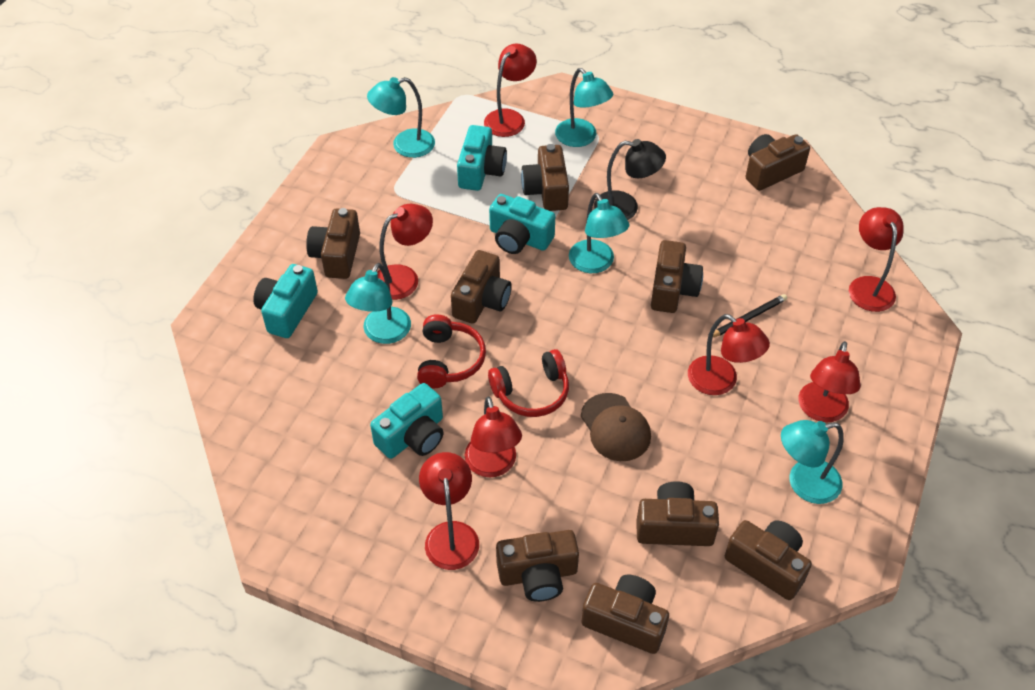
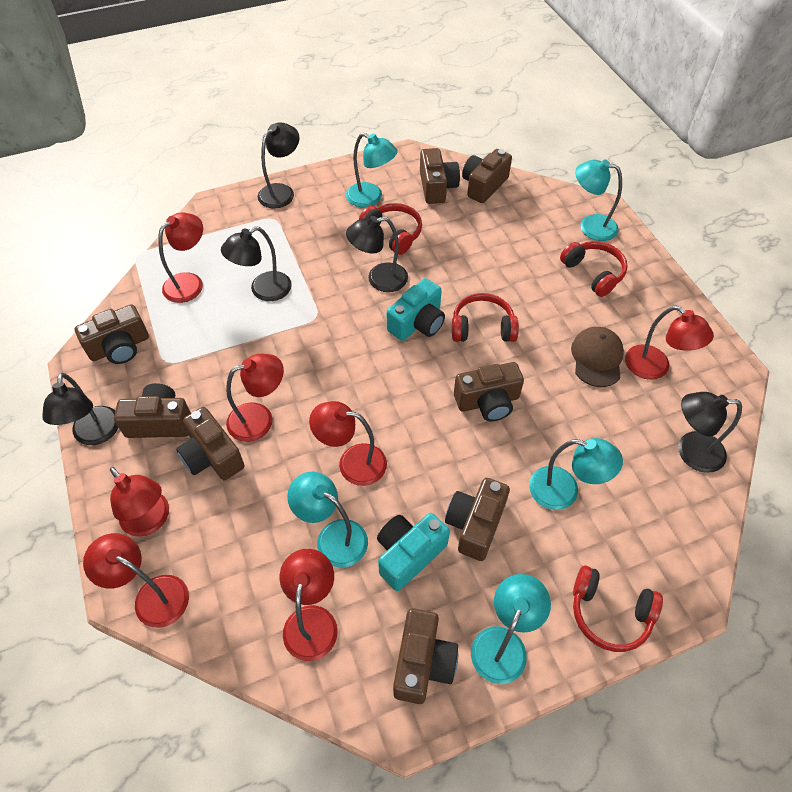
black lamp: 1 -> 5
black pencil: 1 -> 0
brown camera: 9 -> 8
red headphones: 2 -> 4
turquoise camera: 4 -> 2

